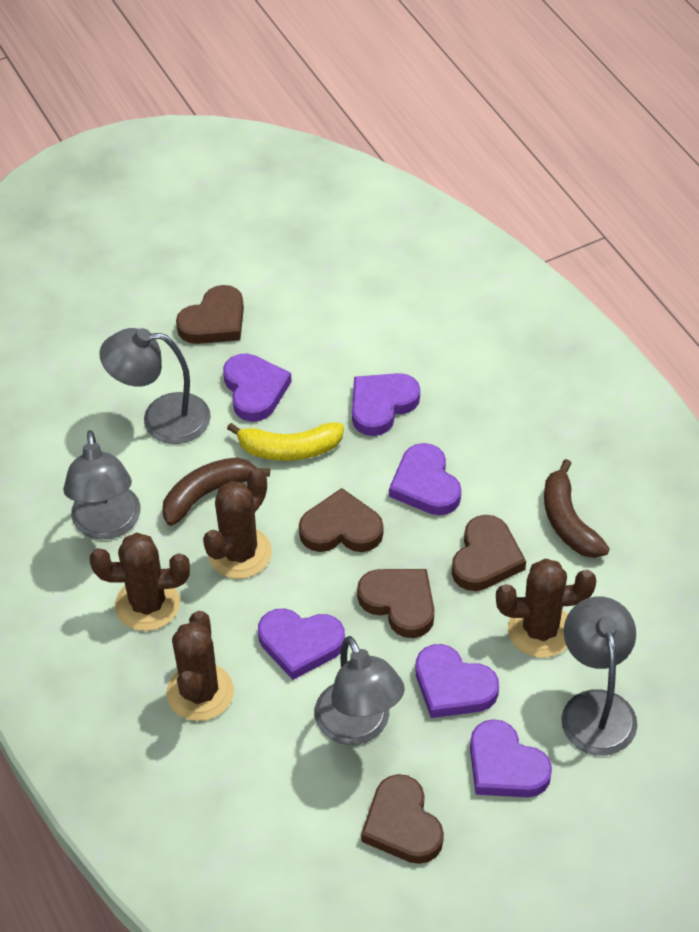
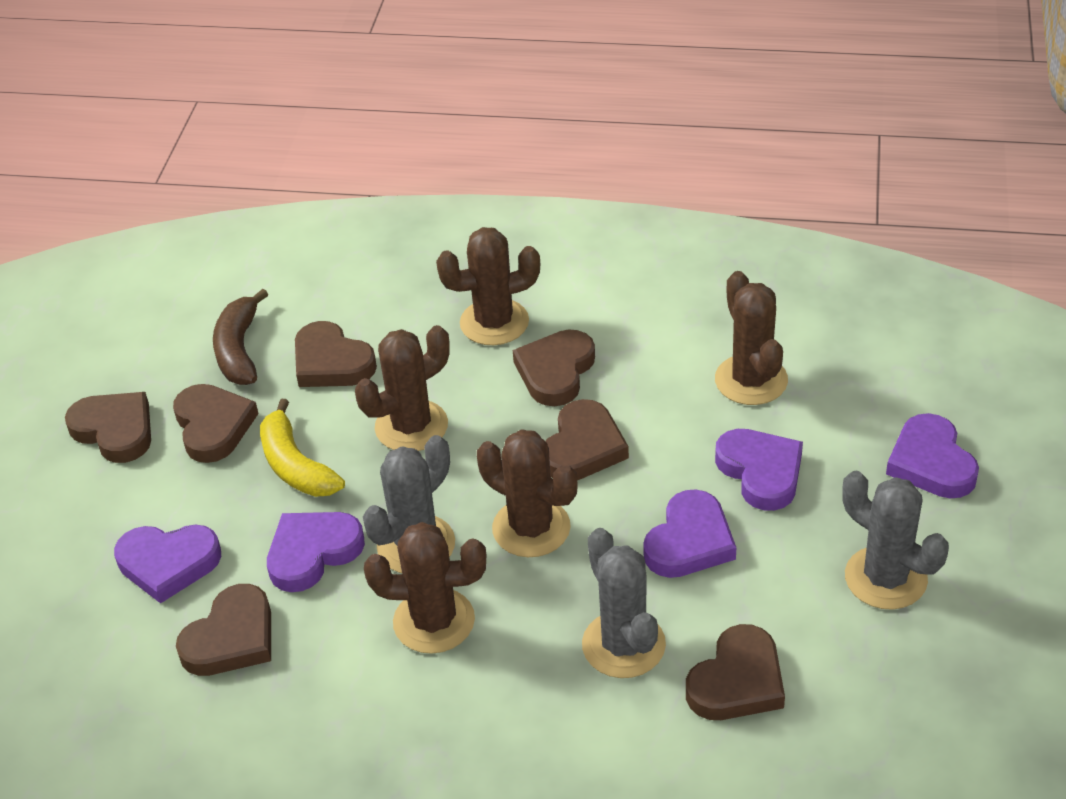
brown banana: 2 -> 1
brown cactus: 4 -> 5
brown heart: 5 -> 7
grey cactus: 0 -> 3
grey lamp: 4 -> 0
purple heart: 6 -> 5

